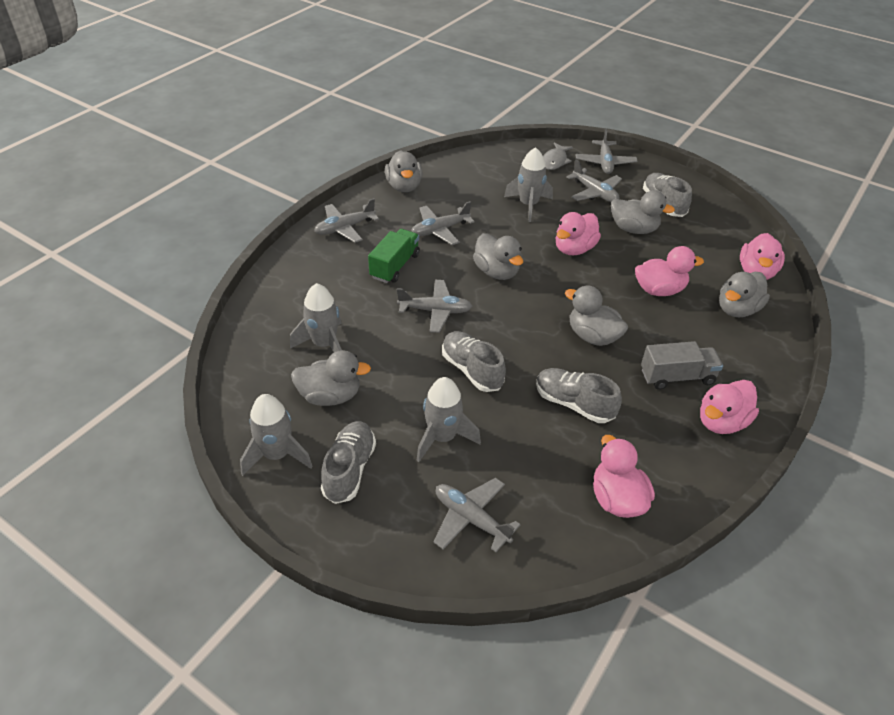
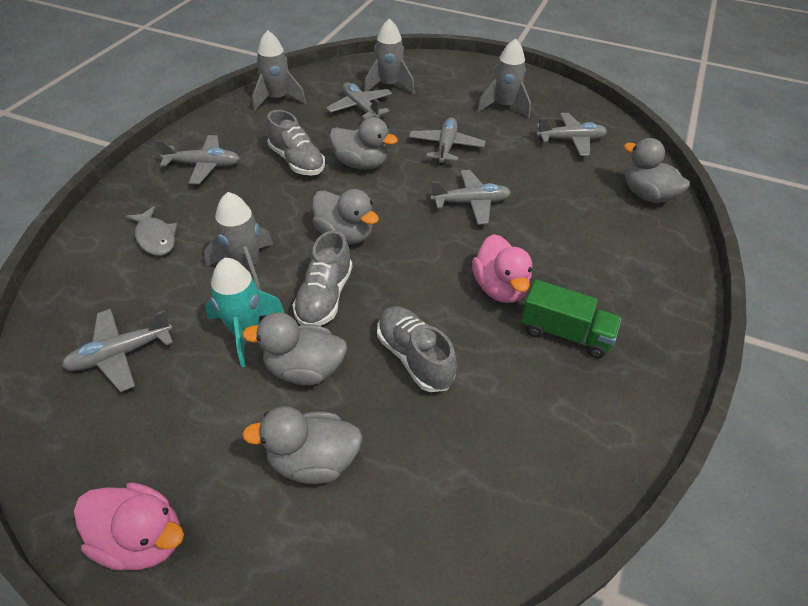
grey duck: 6 -> 5
grey shoe: 4 -> 3
grey truck: 1 -> 0
pink duck: 5 -> 2
turquoise rocket: 0 -> 1

